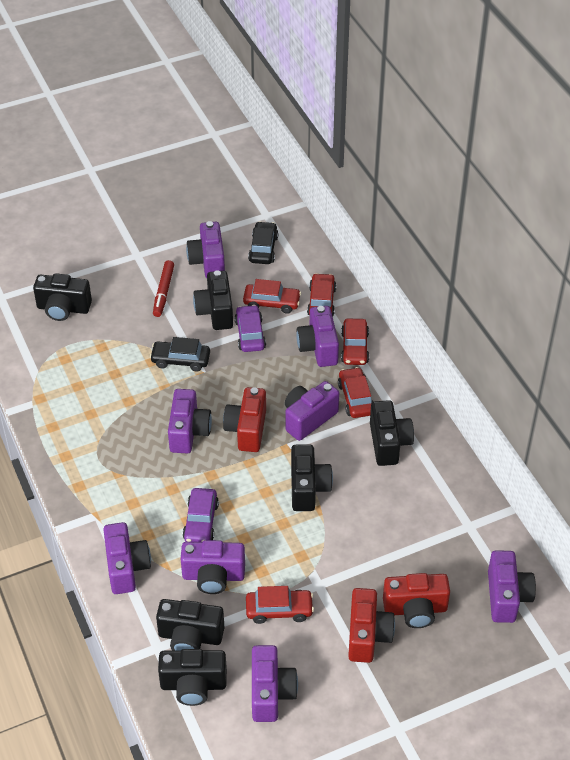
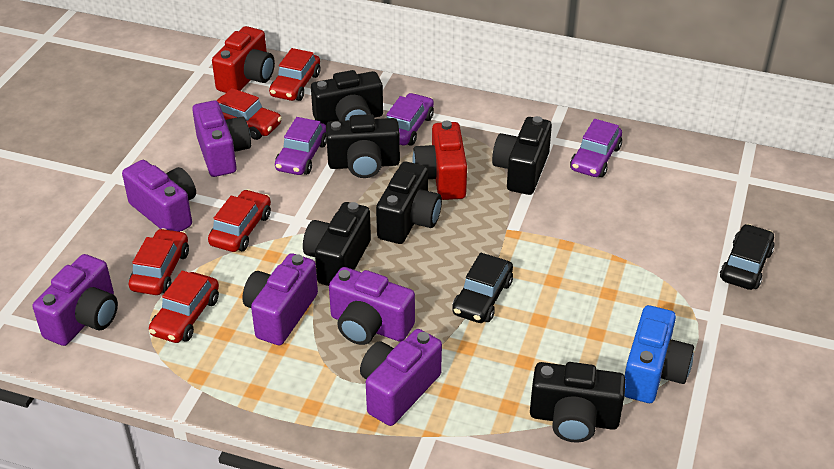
blue camera: 0 -> 1
purple camera: 8 -> 6
purple car: 2 -> 3
red camera: 3 -> 2
red marker: 1 -> 0

